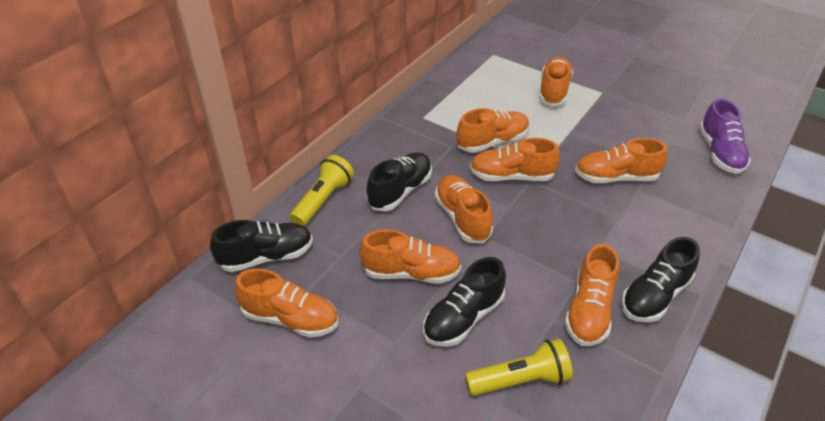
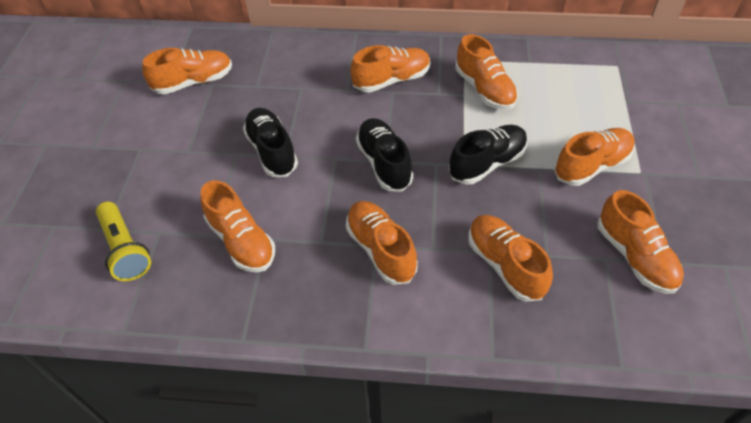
black shoe: 4 -> 3
purple shoe: 1 -> 0
yellow flashlight: 2 -> 1

